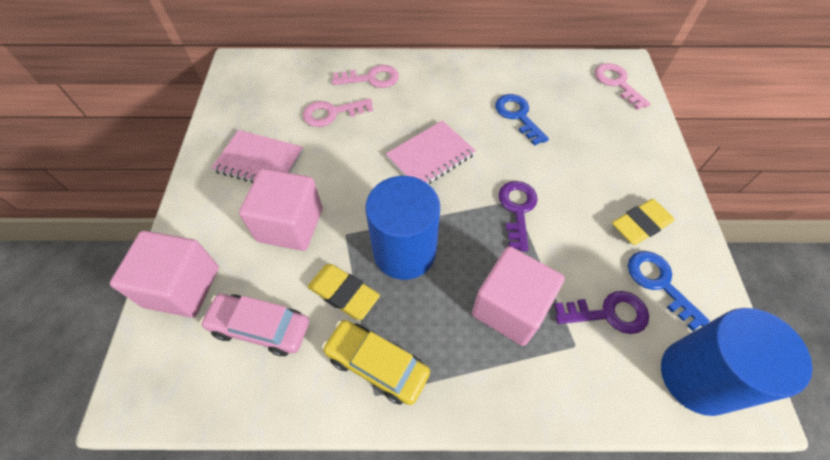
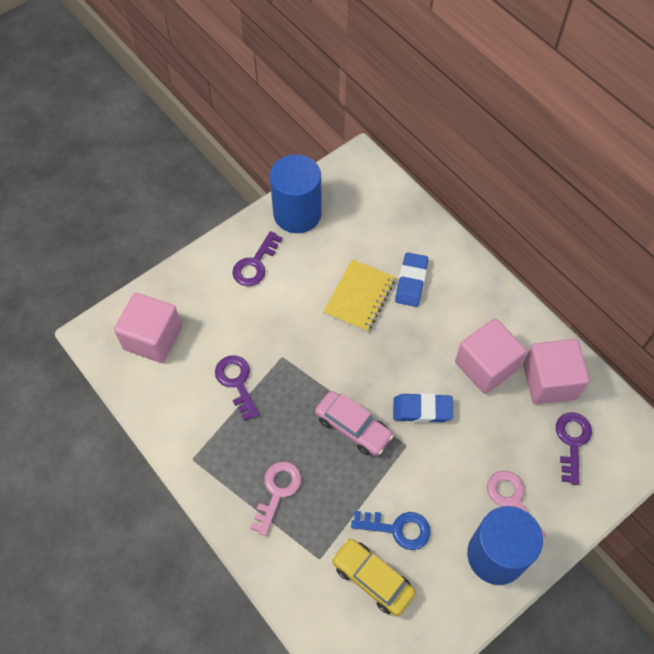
blue eraser: 0 -> 2
blue key: 2 -> 1
pink key: 3 -> 2
pink notebook: 2 -> 0
purple key: 2 -> 3
yellow eraser: 2 -> 0
yellow notebook: 0 -> 1

